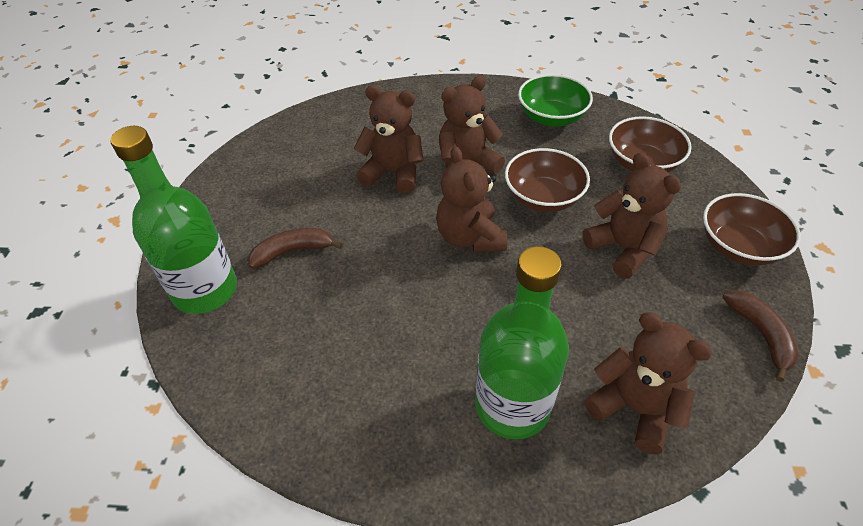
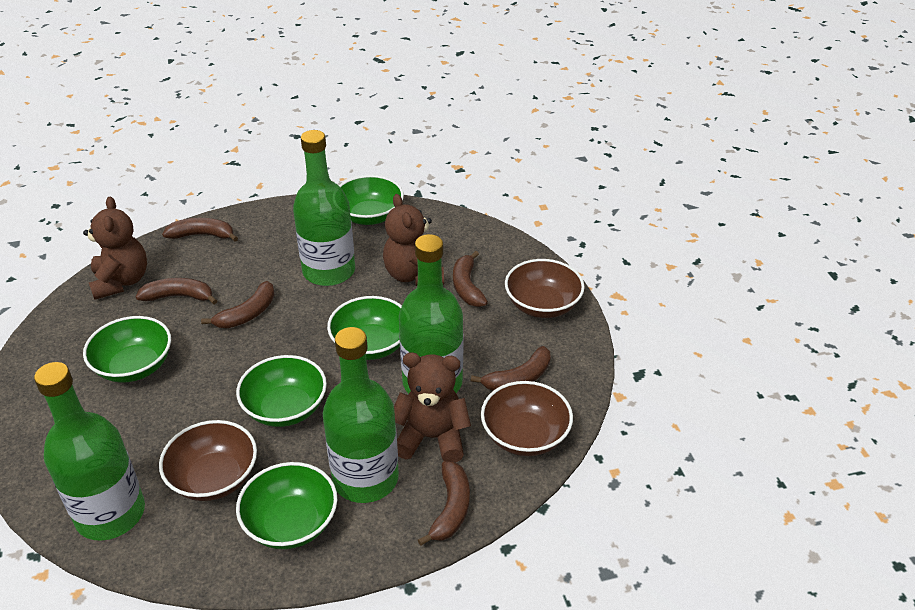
brown banana: 2 -> 6
brown teddy bear: 5 -> 3
green bottle: 2 -> 4
green bowl: 1 -> 5

